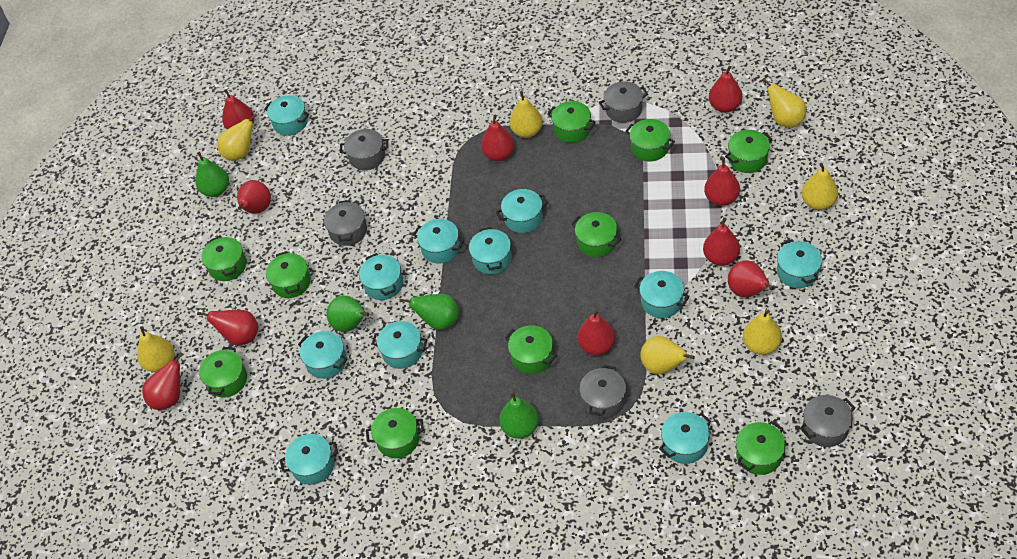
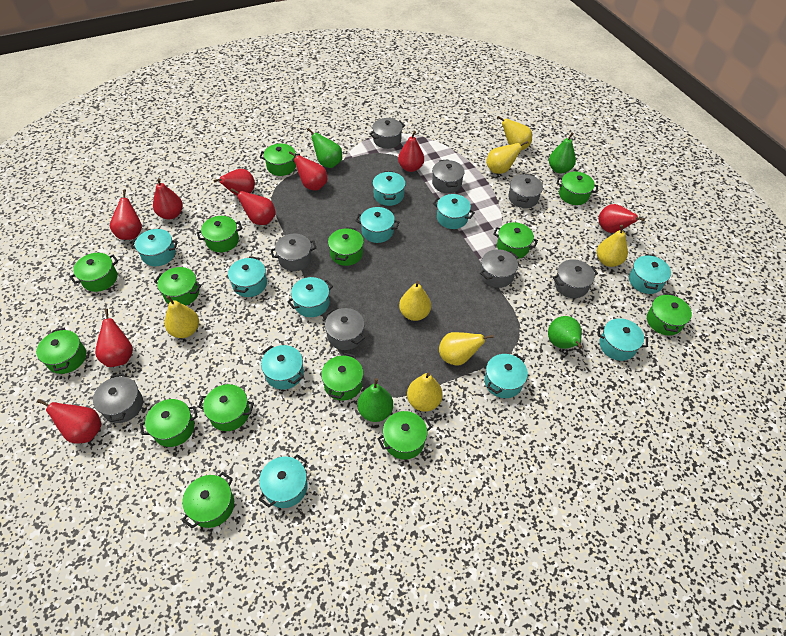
green pot: 10 -> 14
grey pot: 5 -> 8
red pear: 10 -> 9

